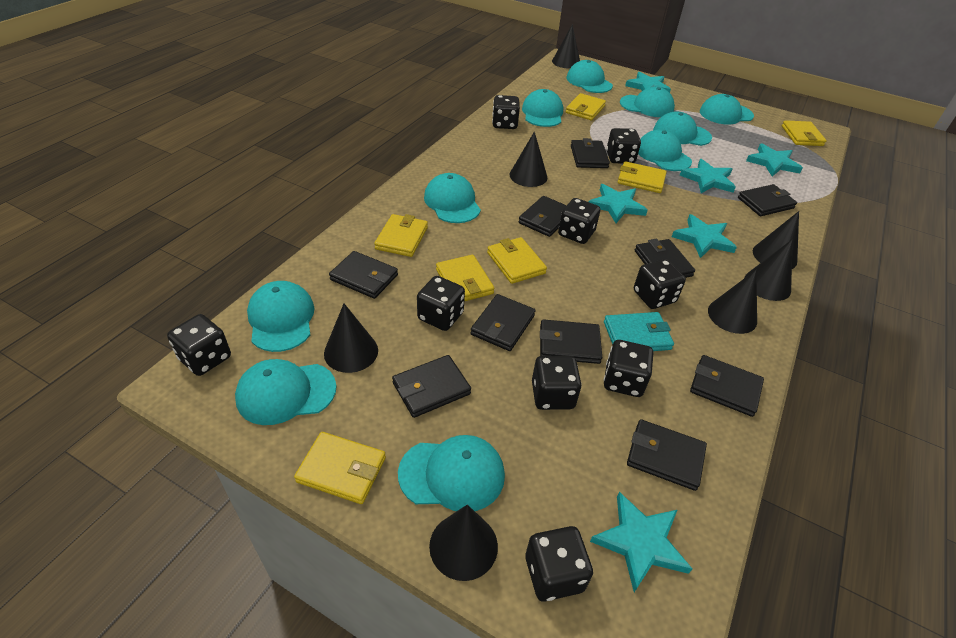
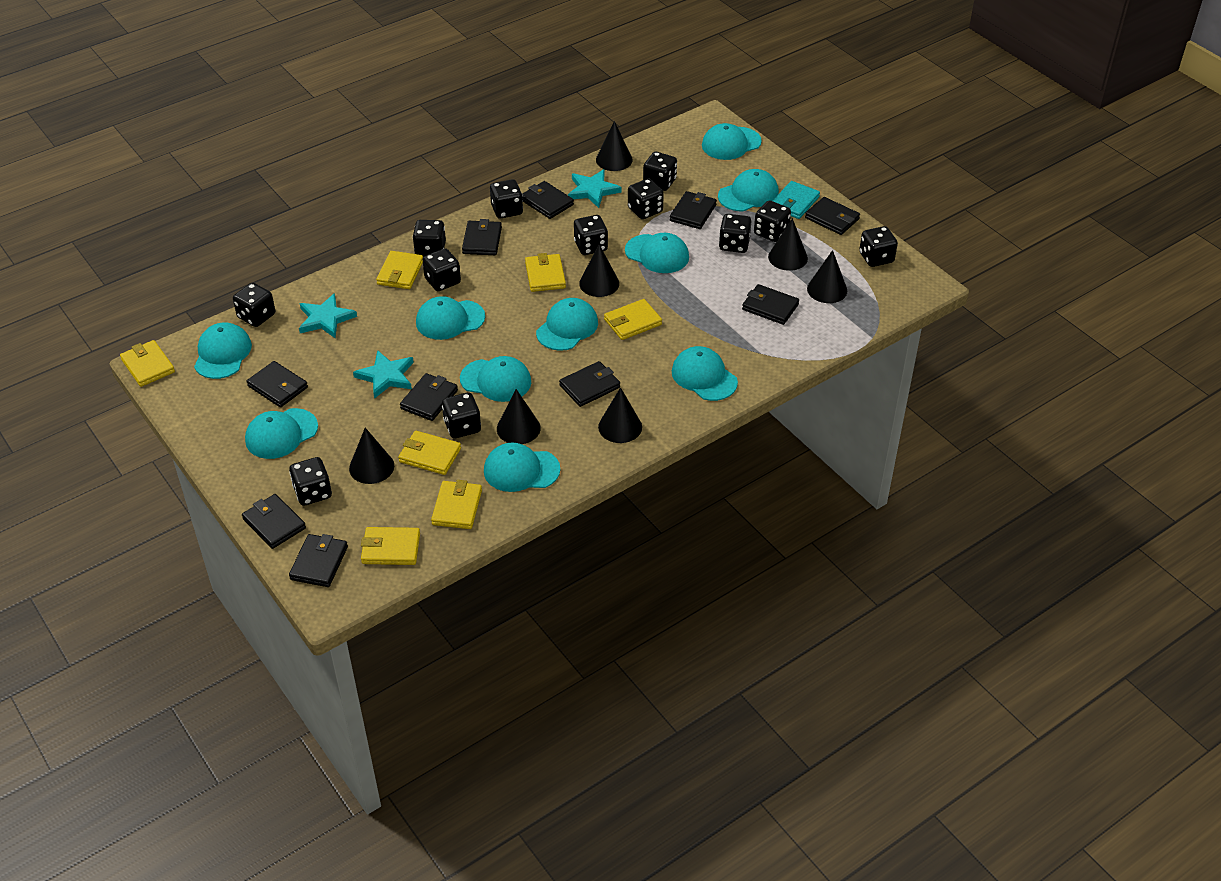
black dice: 9 -> 12
turquoise star: 6 -> 3

